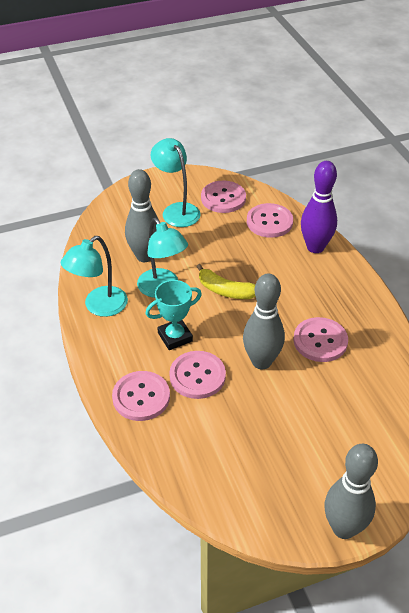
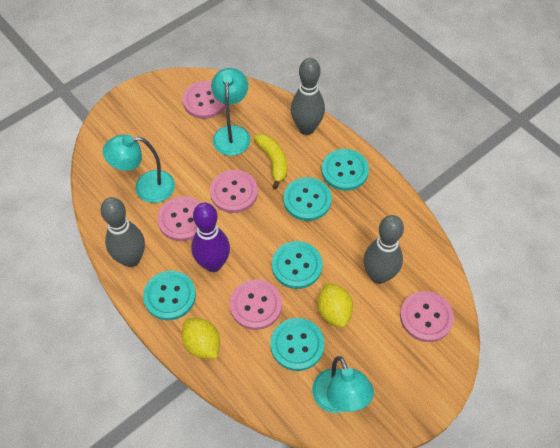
turquoise button: 0 -> 5
turquoise trophy: 1 -> 0
yellow lemon: 0 -> 2

